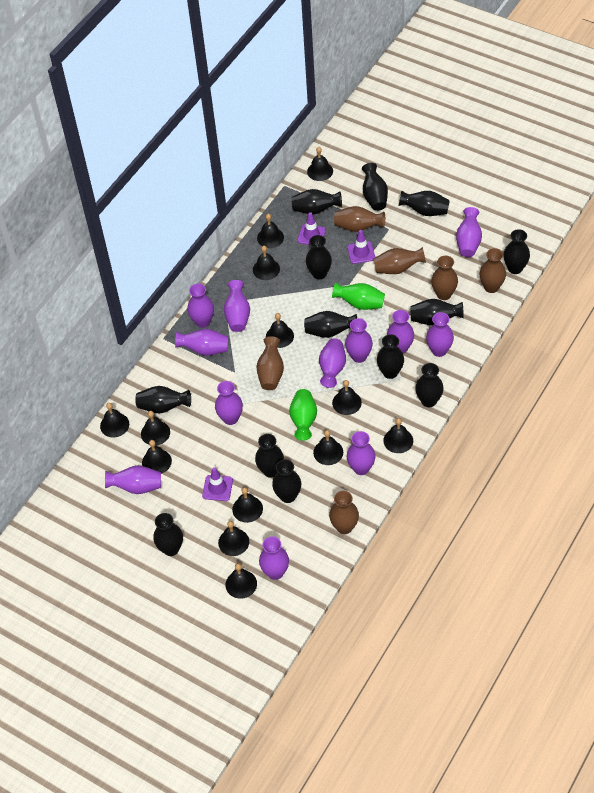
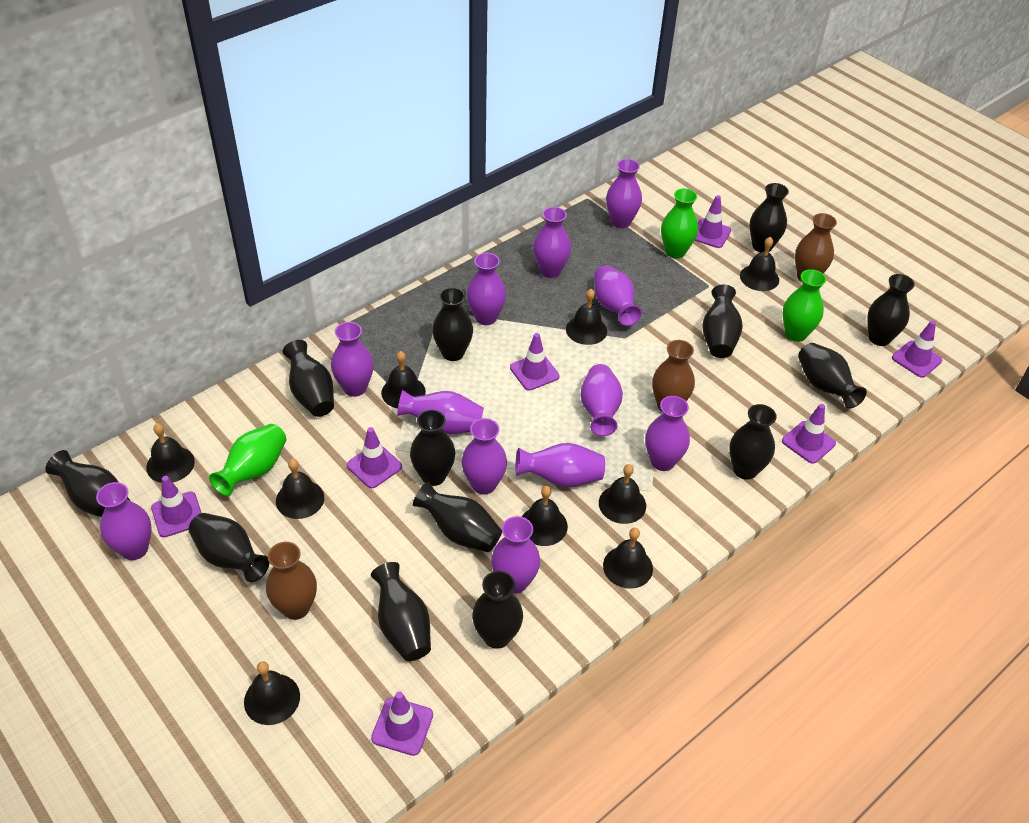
black bell: 13 -> 9
brown vase: 6 -> 3
green vase: 2 -> 3
purple traffic cone: 3 -> 7

